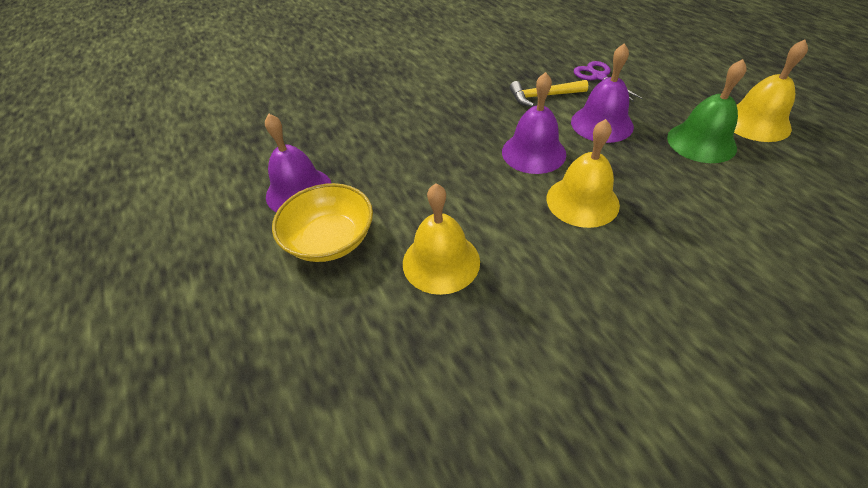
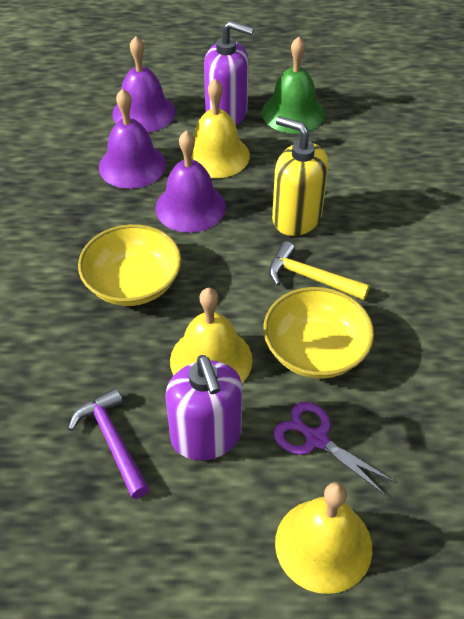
purple hammer: 0 -> 1
purple soap dispenser: 0 -> 2
yellow bowl: 1 -> 2
yellow soap dispenser: 0 -> 1

